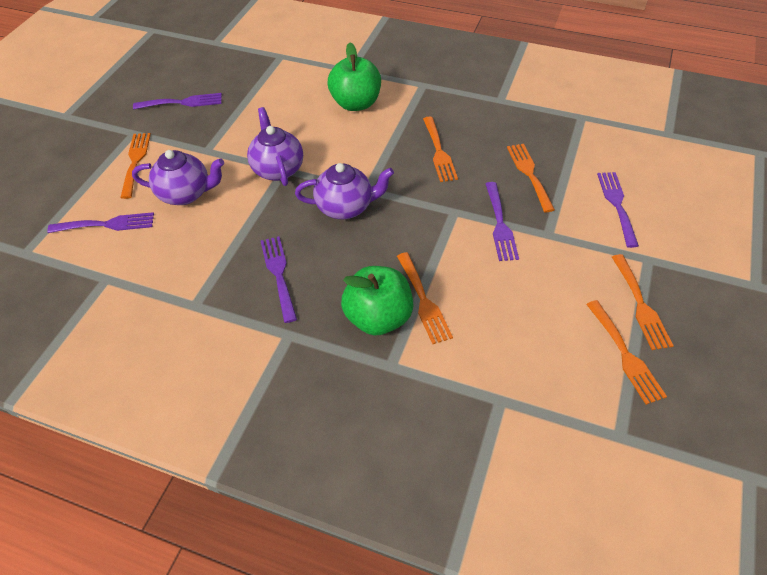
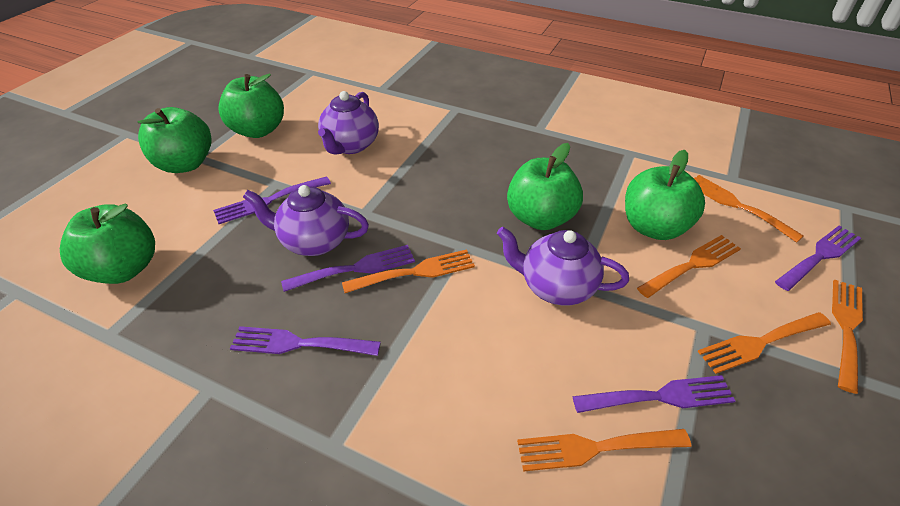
green apple: 2 -> 5

